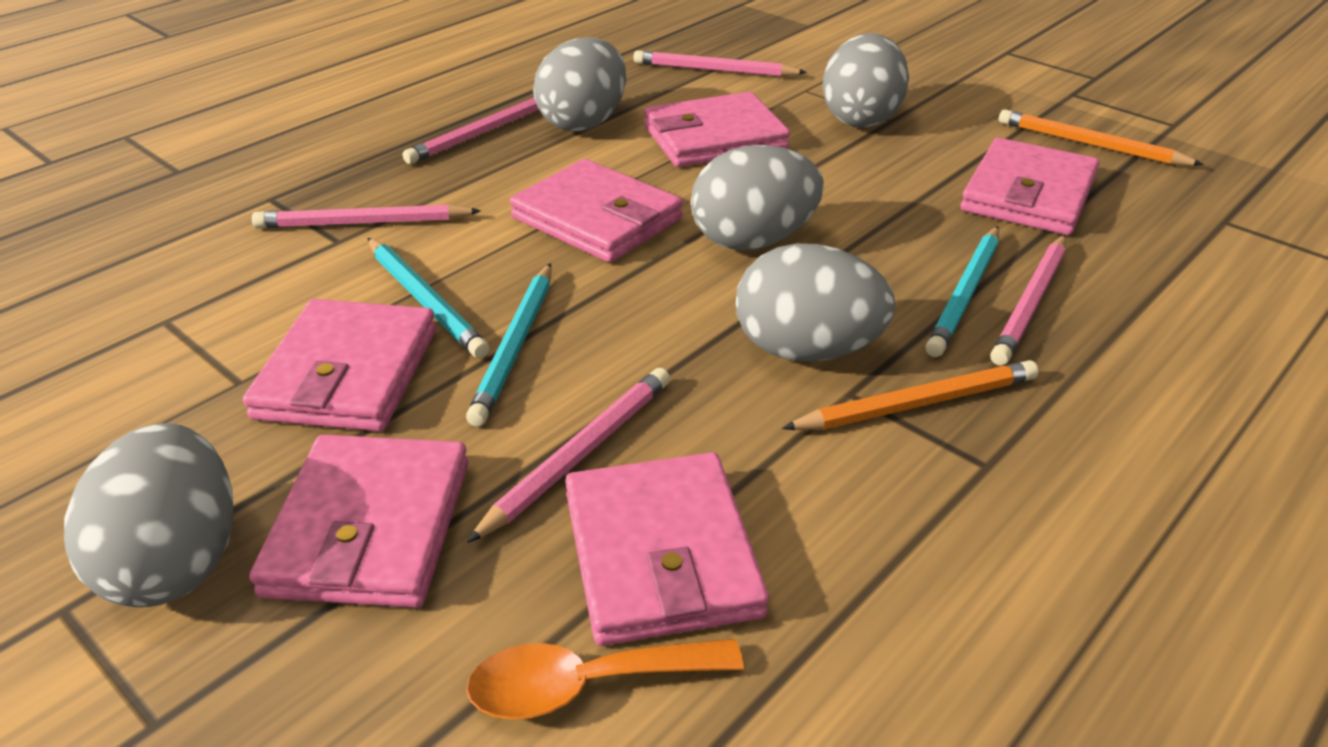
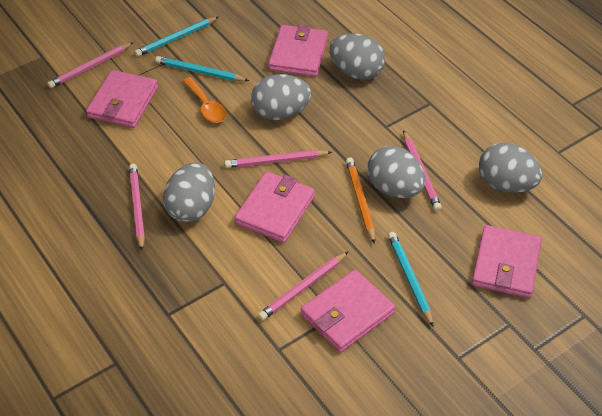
orange pencil: 2 -> 1
pink wallet: 6 -> 5

